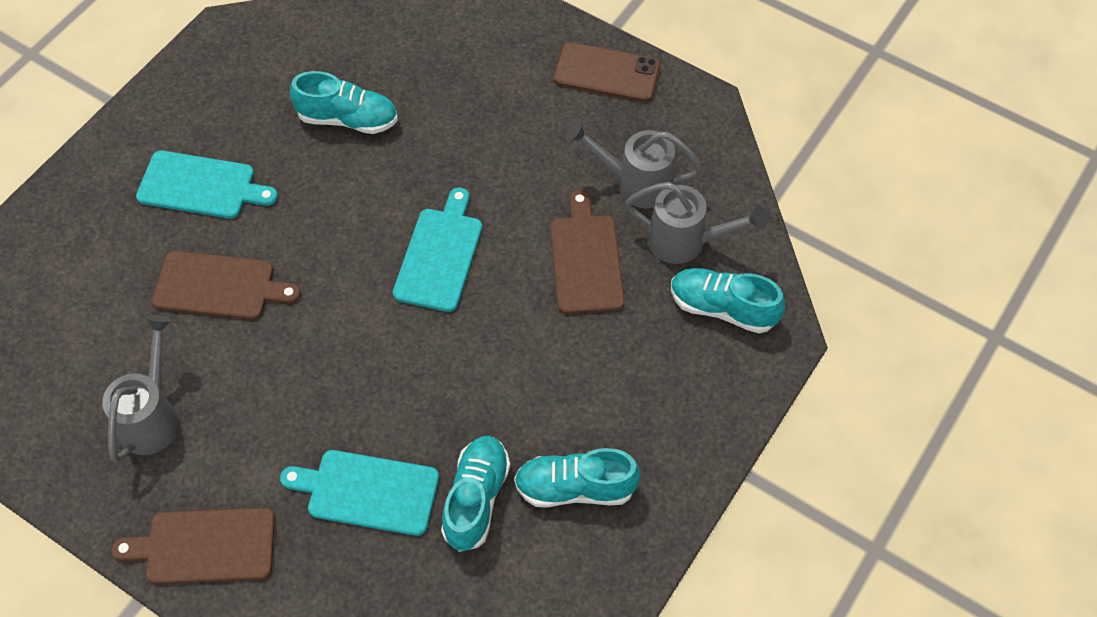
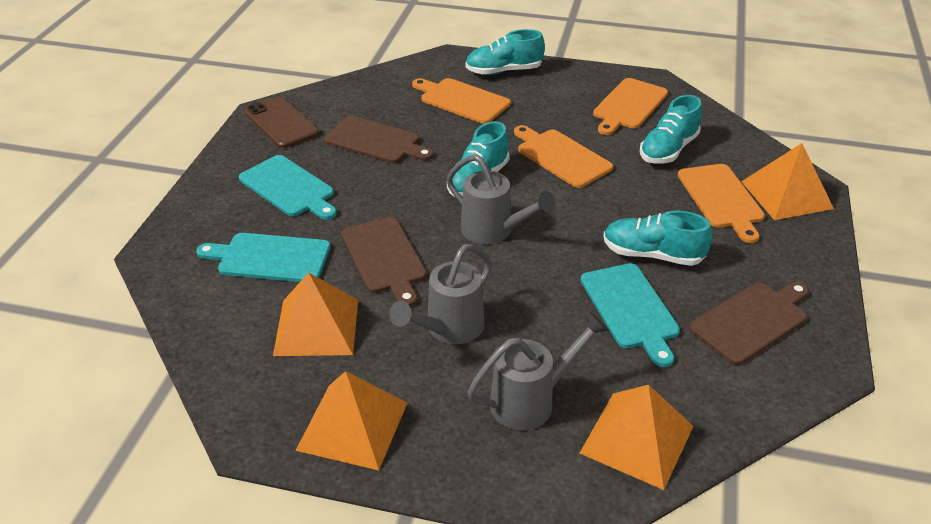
orange cutting board: 0 -> 4
orange pyramid: 0 -> 4

